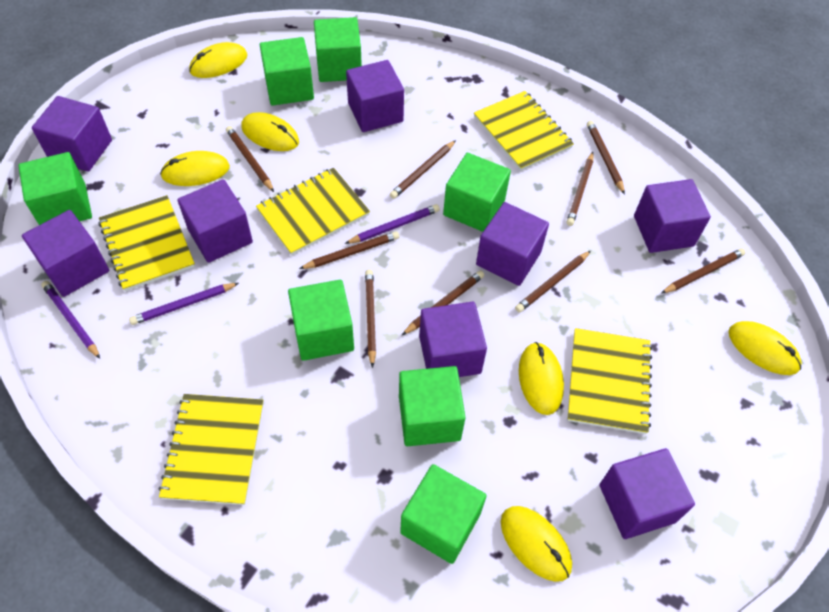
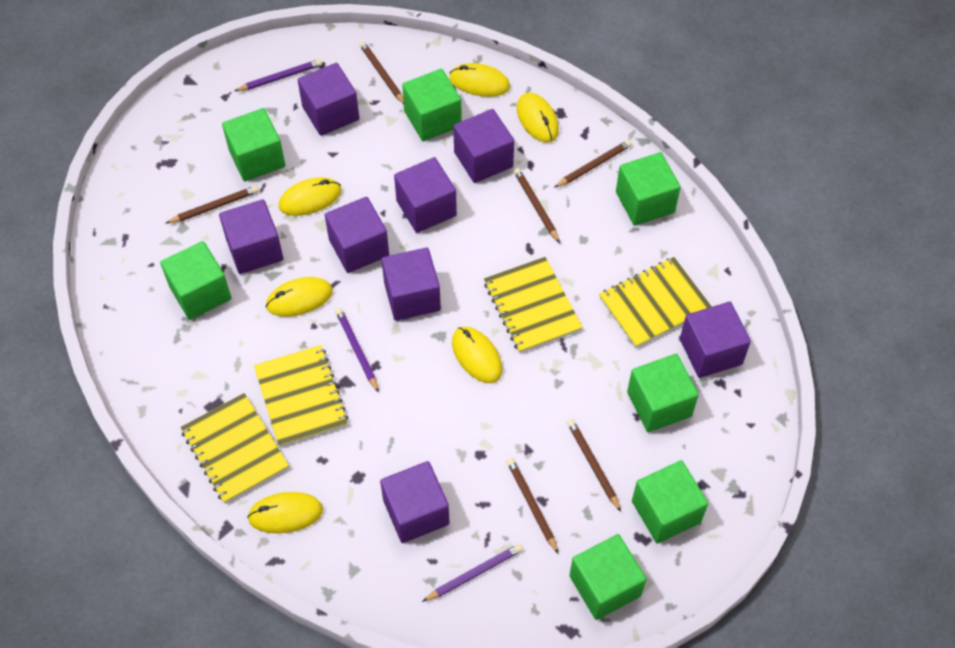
brown pencil: 9 -> 6
yellow notebook: 5 -> 4

